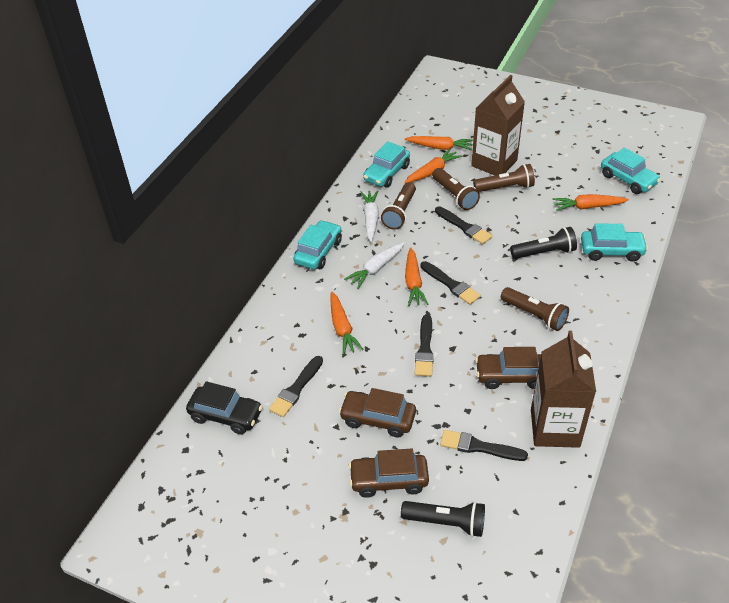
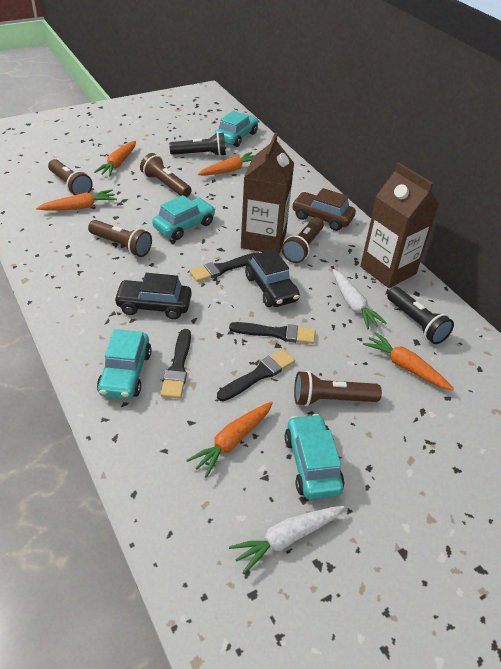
black brush: 5 -> 4
black car: 1 -> 2
brown car: 3 -> 1
brown flashlight: 4 -> 5

